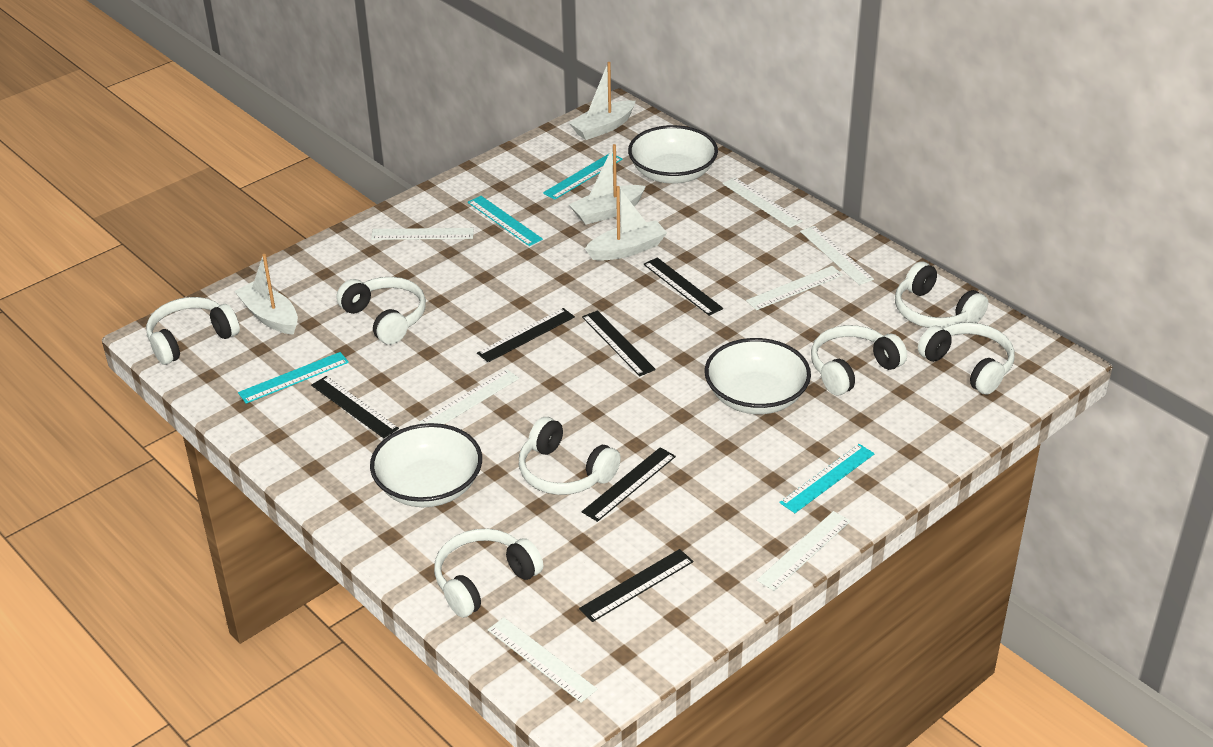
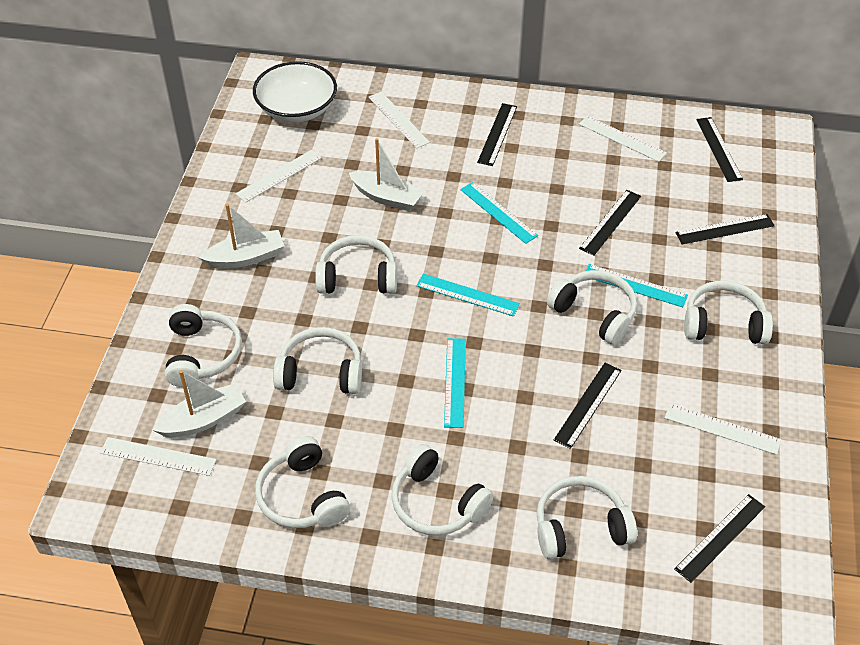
white boat: 4 -> 3
white bowl: 3 -> 1
white headphones: 7 -> 8
white ruler: 7 -> 5

